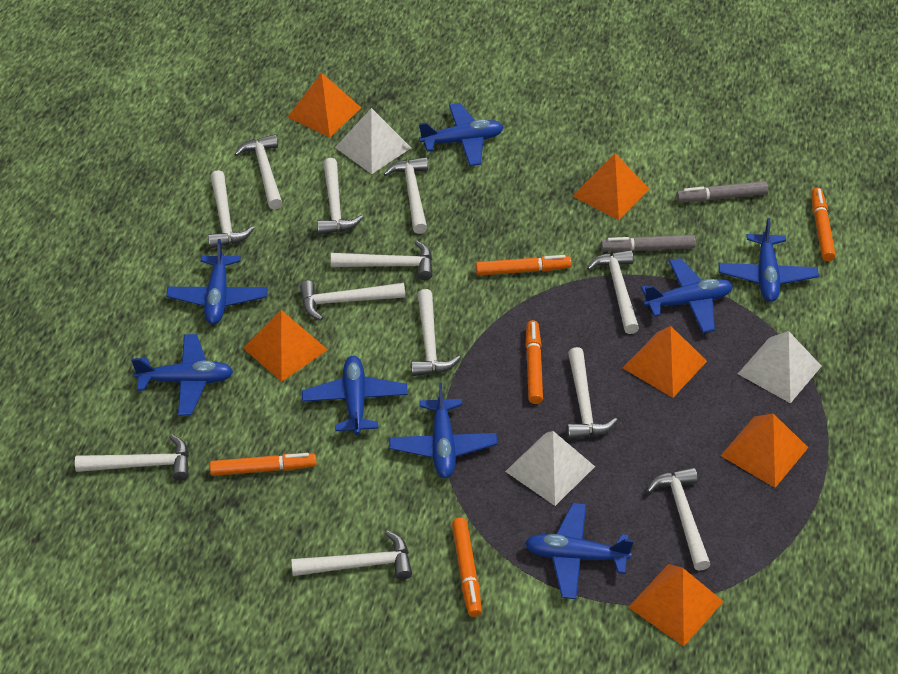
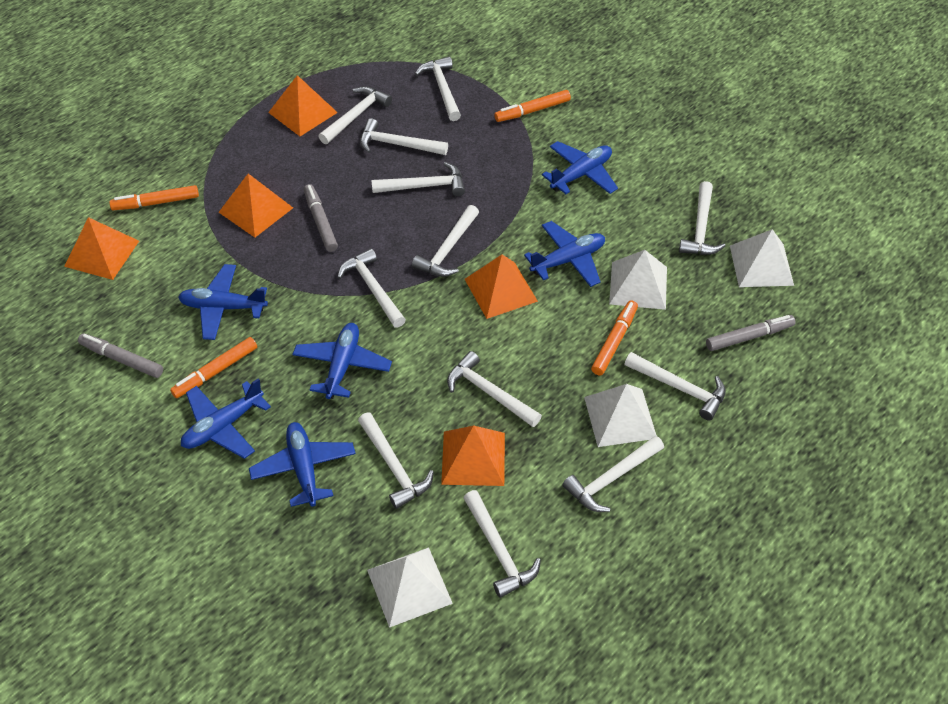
blue plane: 8 -> 6
grey marker: 2 -> 3
orange marker: 5 -> 4
orange pyramid: 6 -> 5
white pyramid: 3 -> 4

